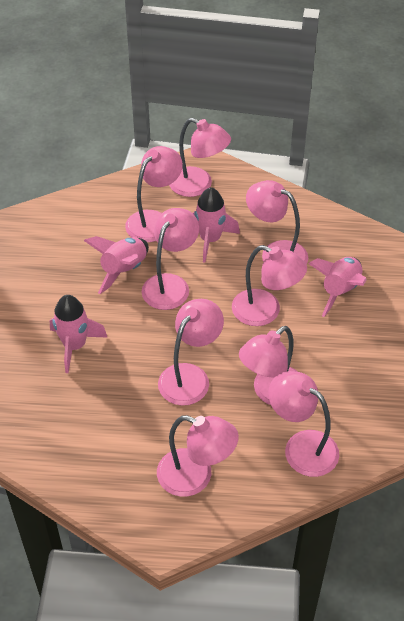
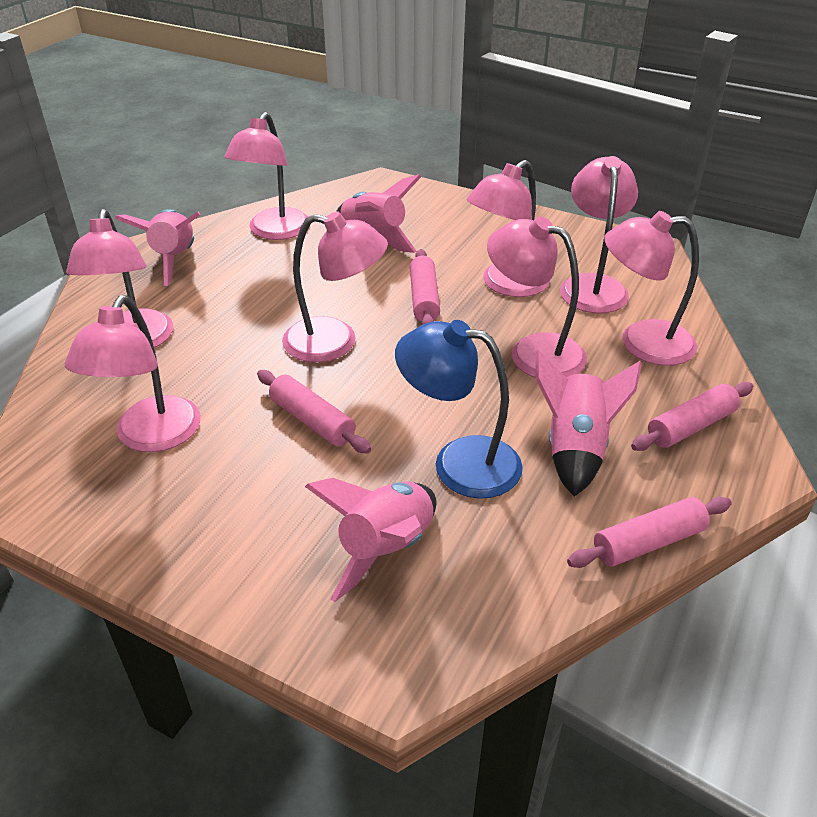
blue lamp: 0 -> 1
pink lamp: 9 -> 8
pink rolling pin: 0 -> 4

